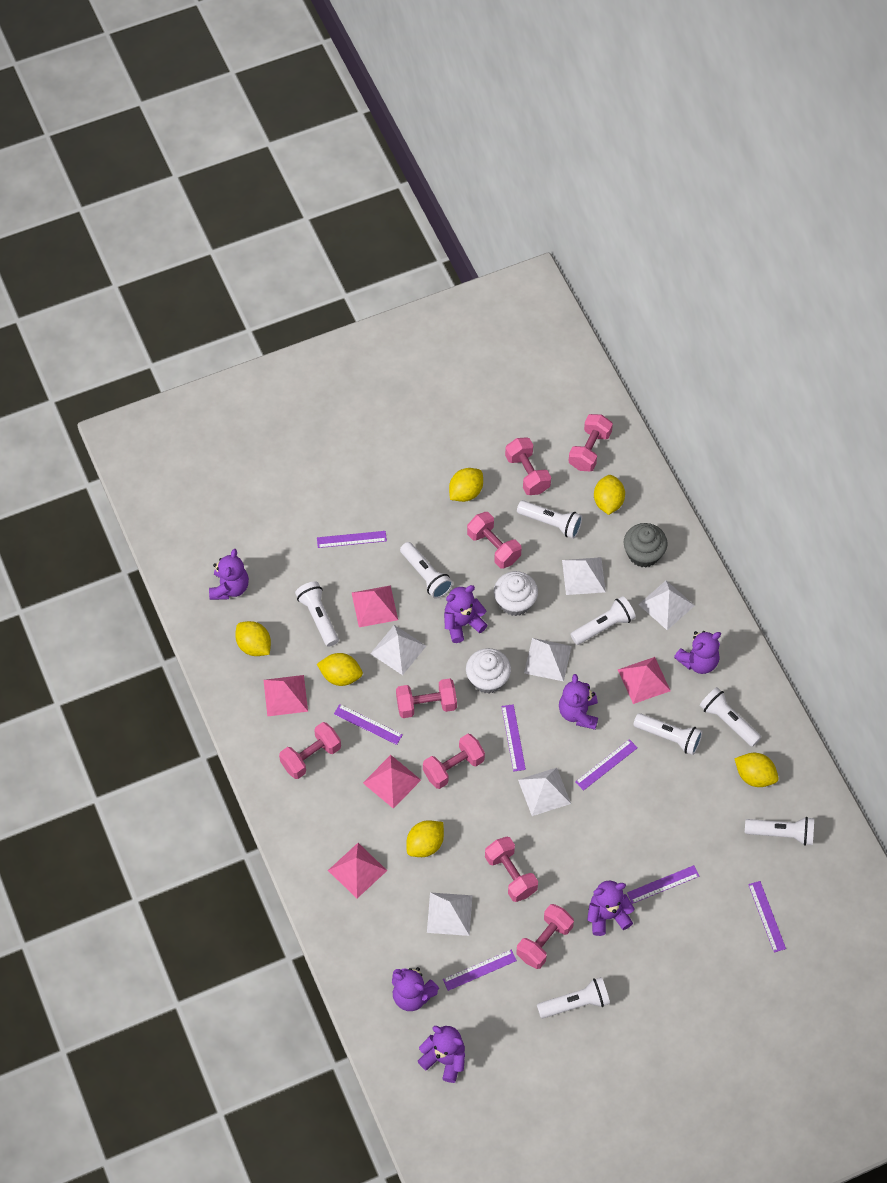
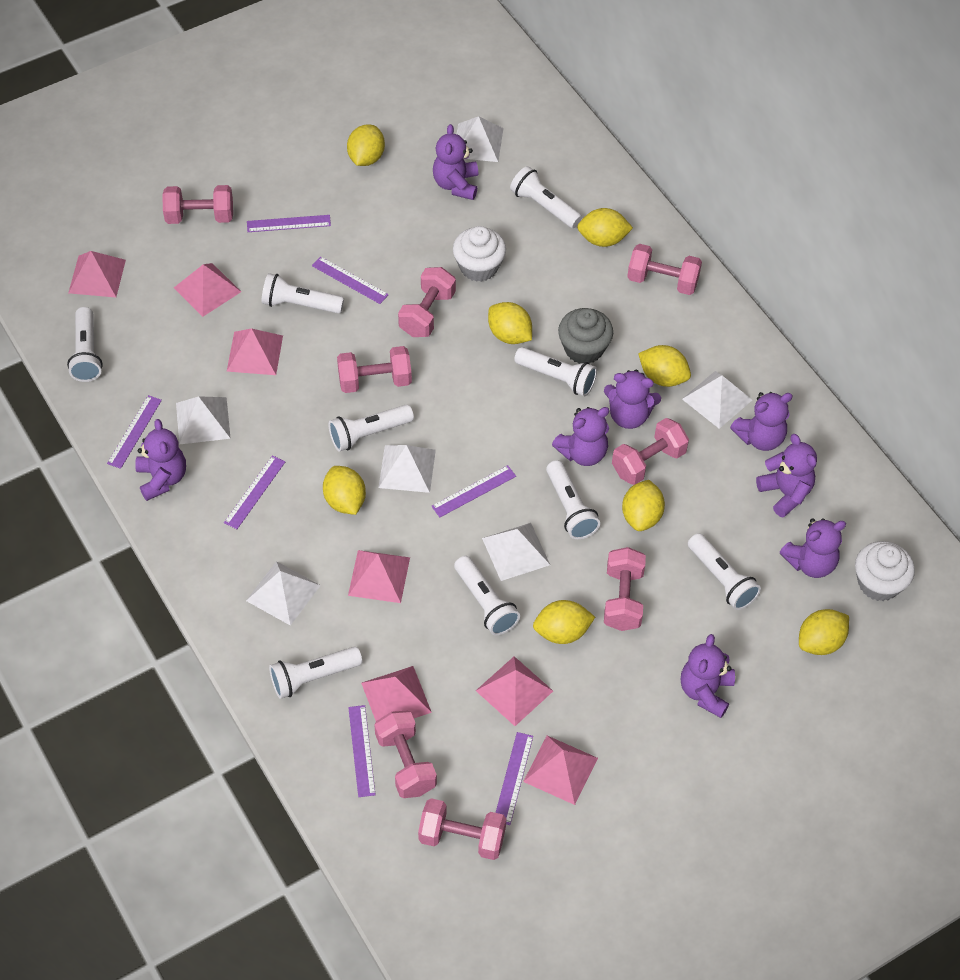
pink pyramid: 5 -> 7
purple teddy bear: 7 -> 8
white flashlight: 8 -> 9
yellow lemon: 6 -> 8

